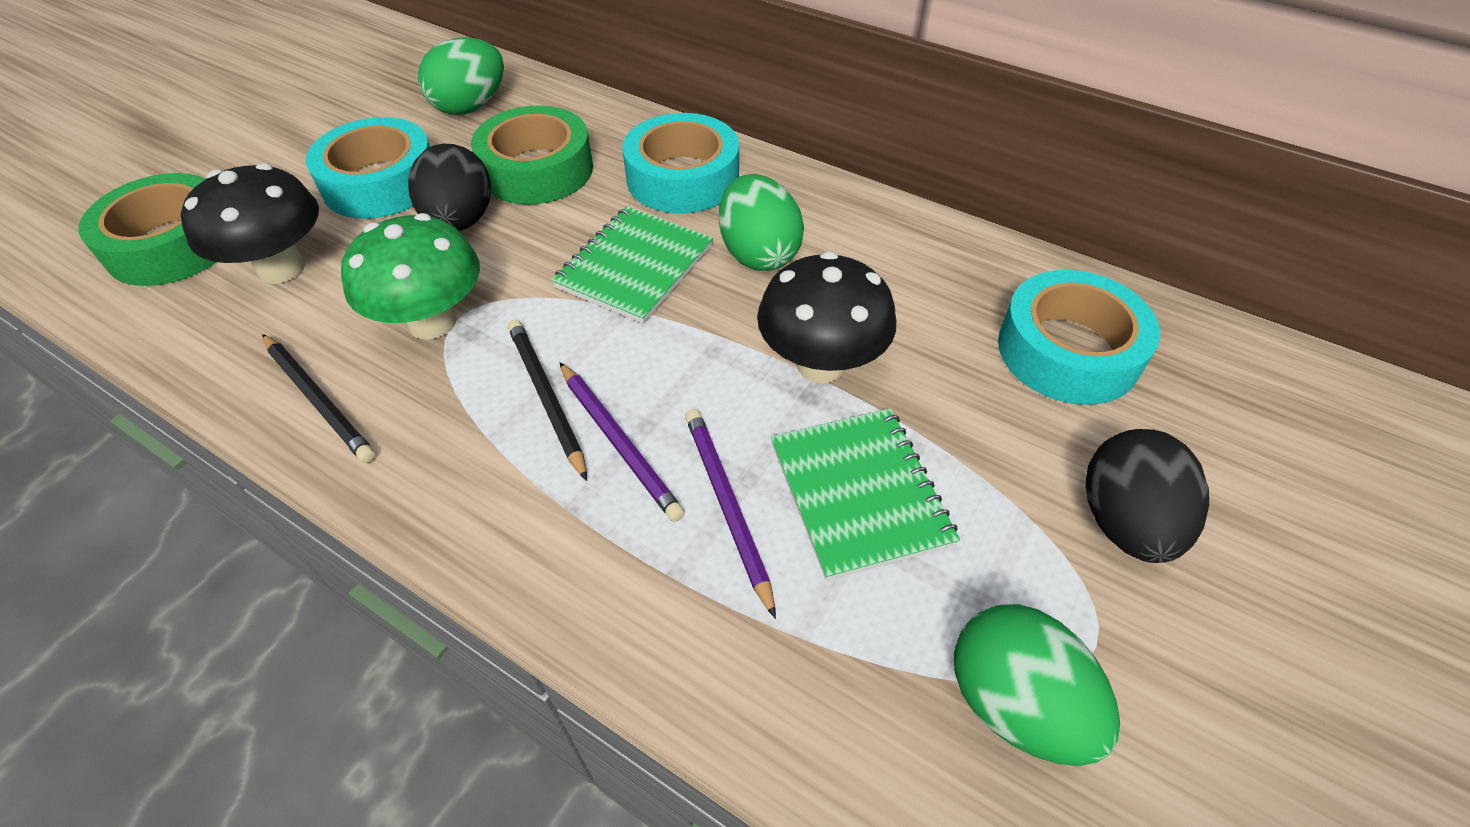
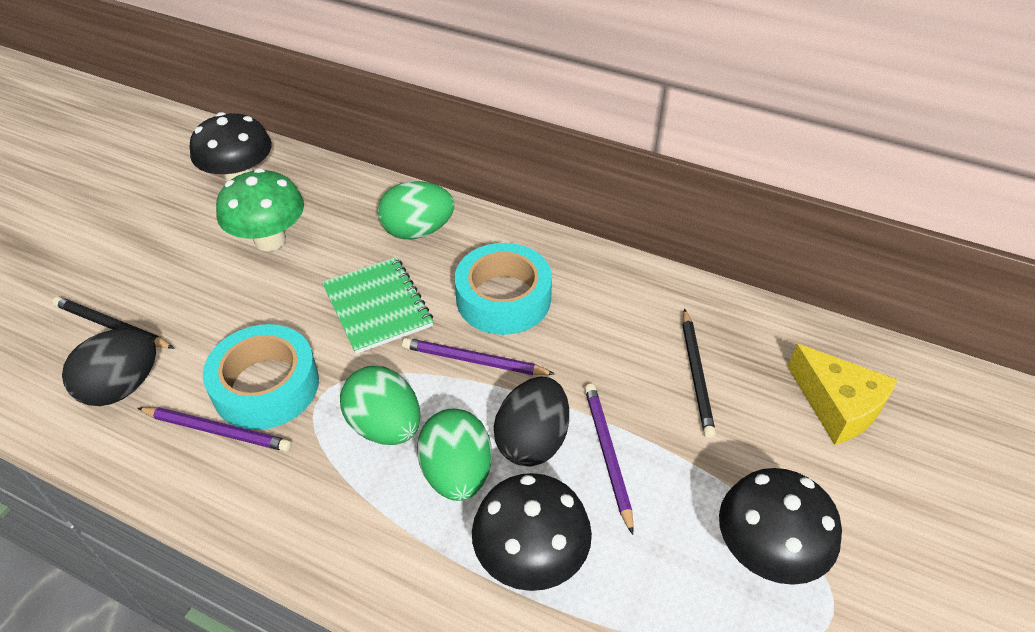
black mushroom: 2 -> 3
green notebook: 2 -> 1
green tape: 2 -> 0
purple pencil: 2 -> 3
turquoise tape: 3 -> 2
yellow cheese: 0 -> 1

